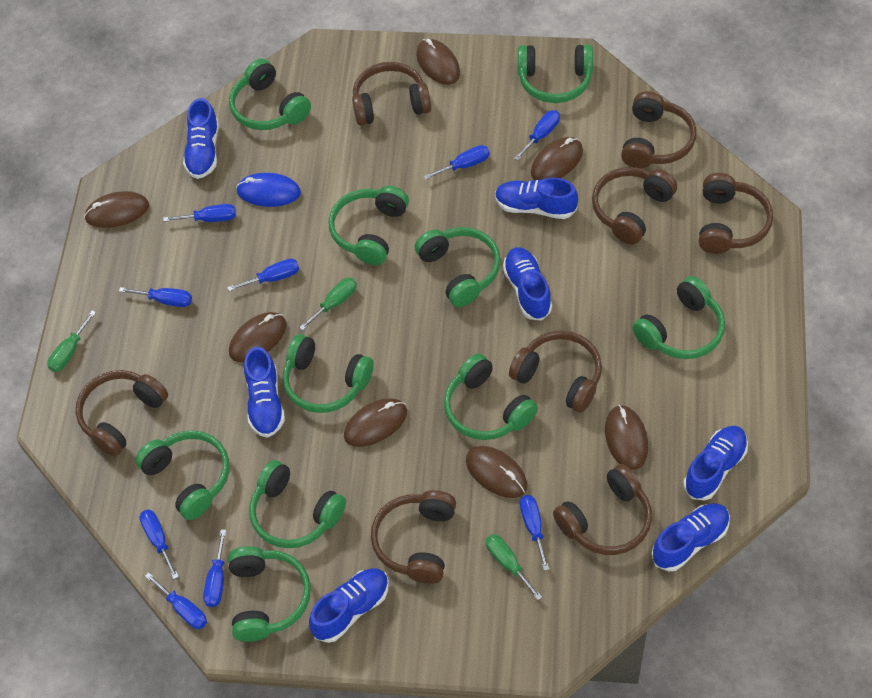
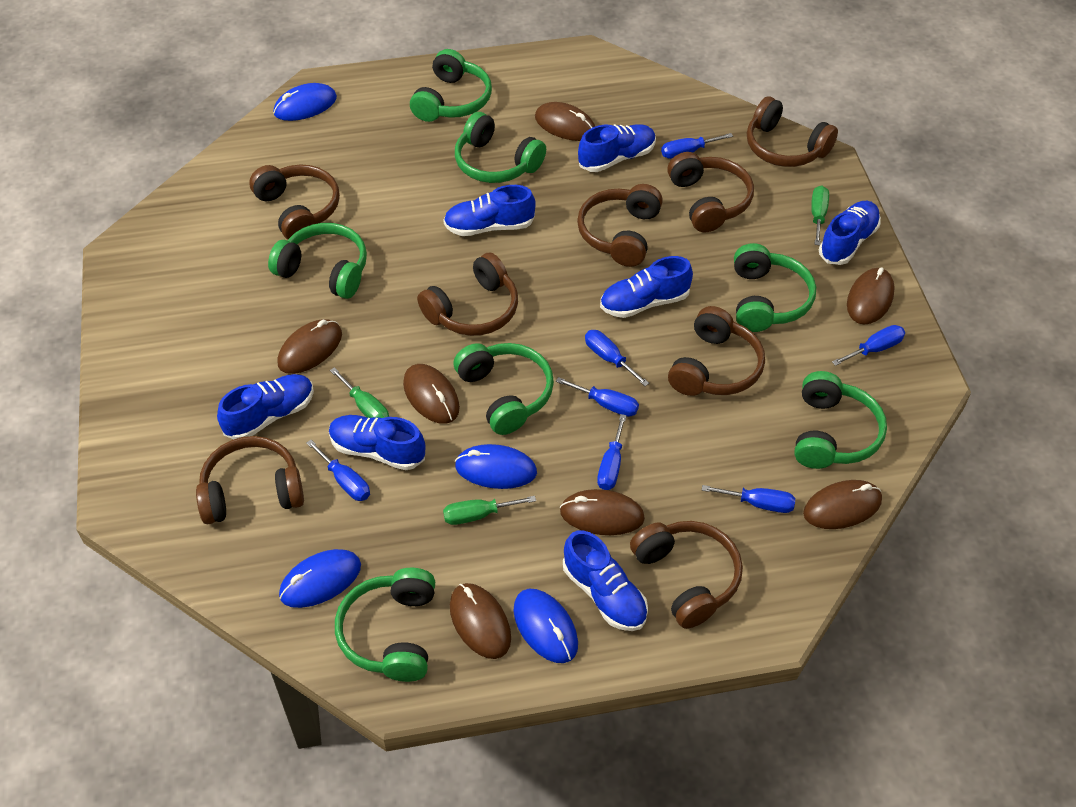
blue mouse: 1 -> 4
blue screwdriver: 9 -> 7
green headphones: 10 -> 7

